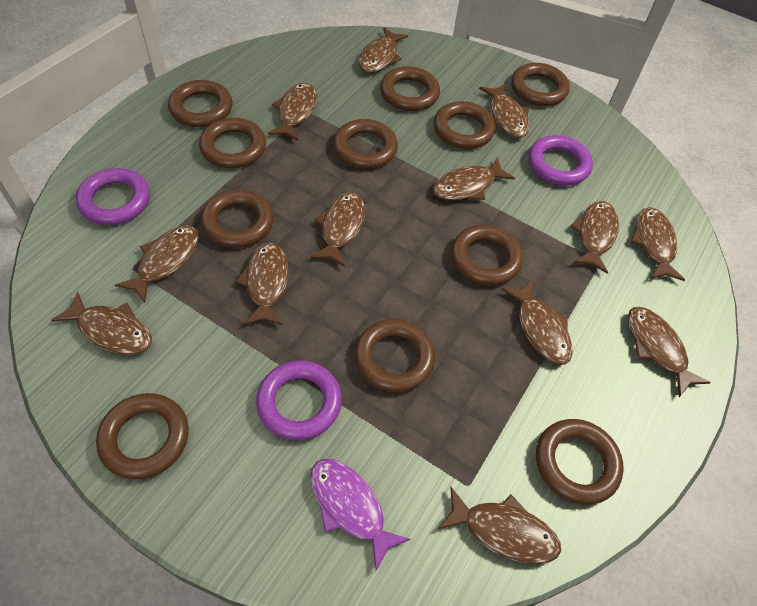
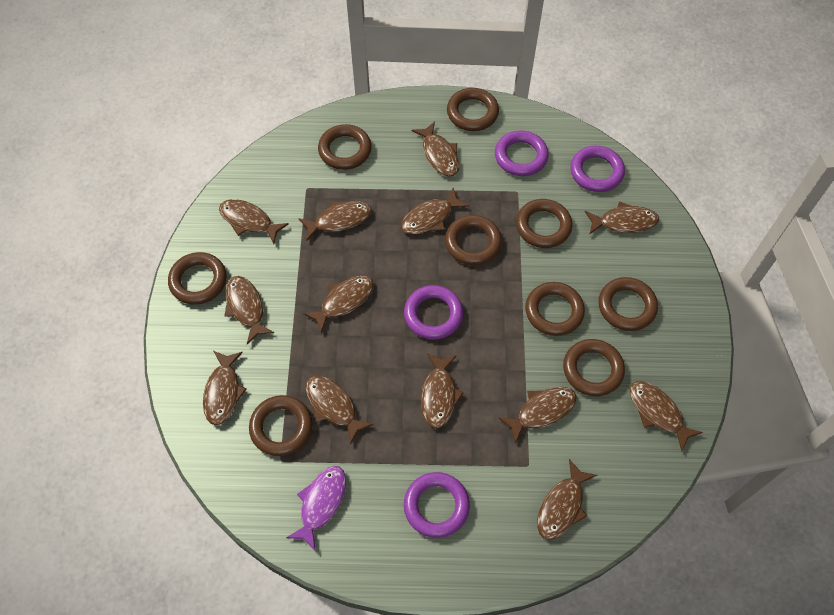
brown ring: 11 -> 9
purple ring: 3 -> 4

